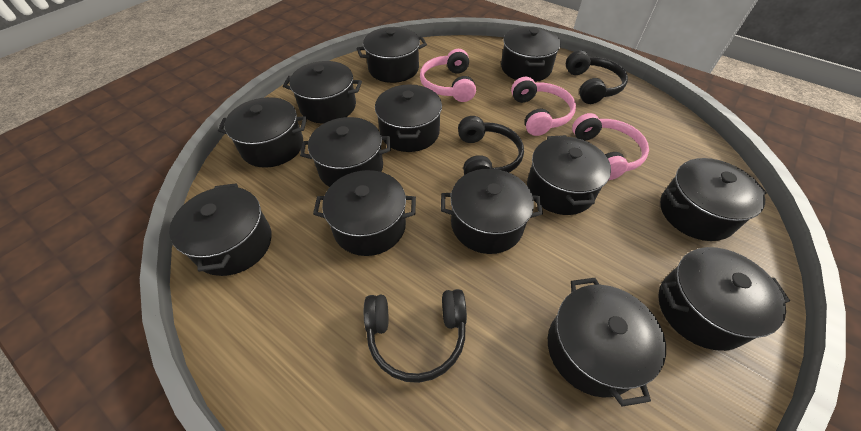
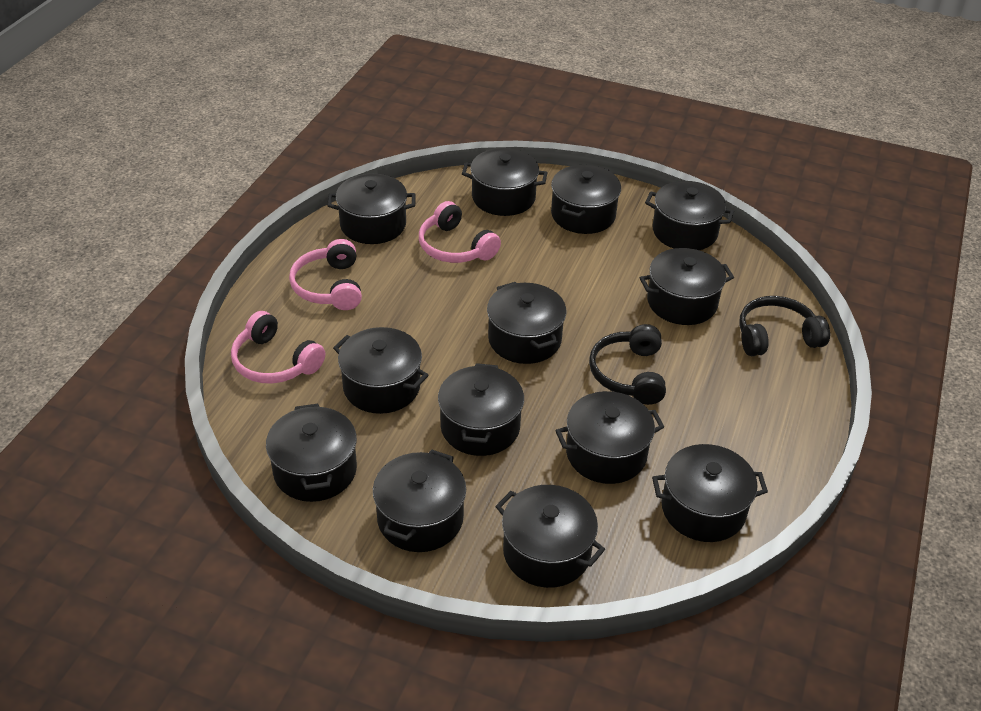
black headphones: 3 -> 2

